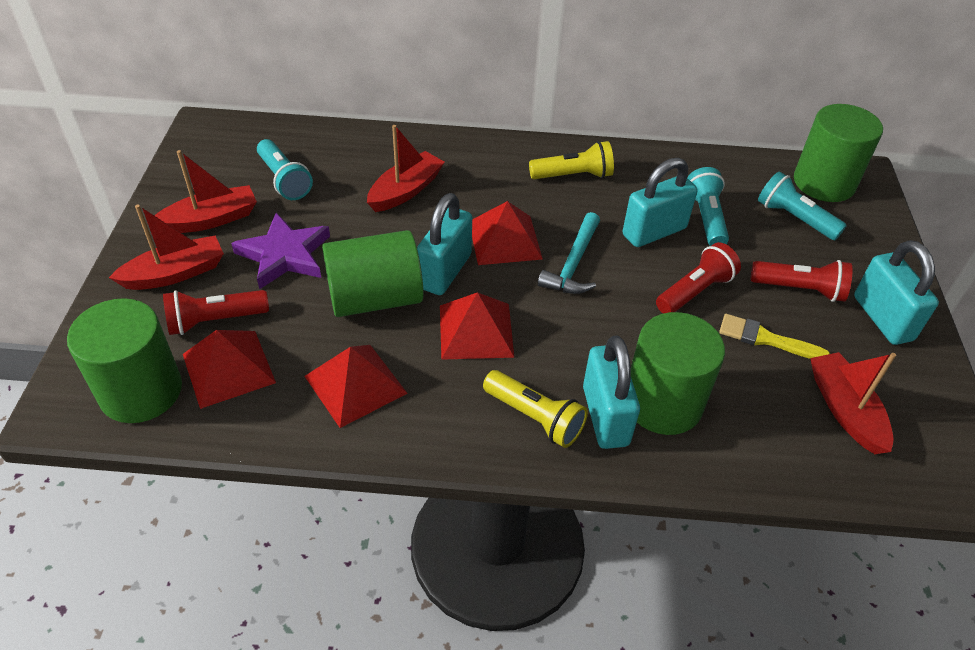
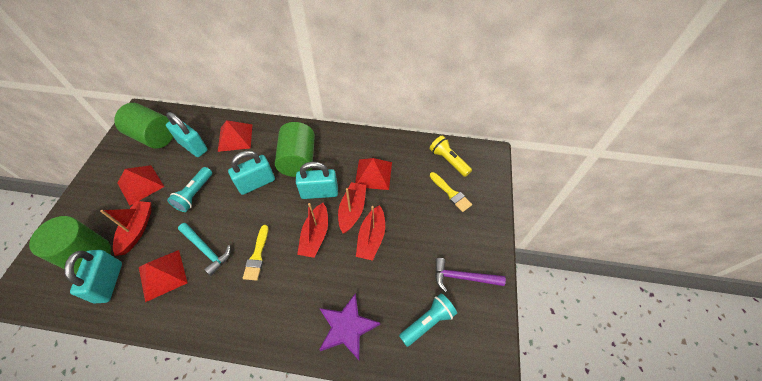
green cylinder: 4 -> 3
purple hammer: 0 -> 1
red flashlight: 3 -> 0
turquoise flashlight: 3 -> 2
yellow brush: 1 -> 2
yellow flashlight: 2 -> 1

